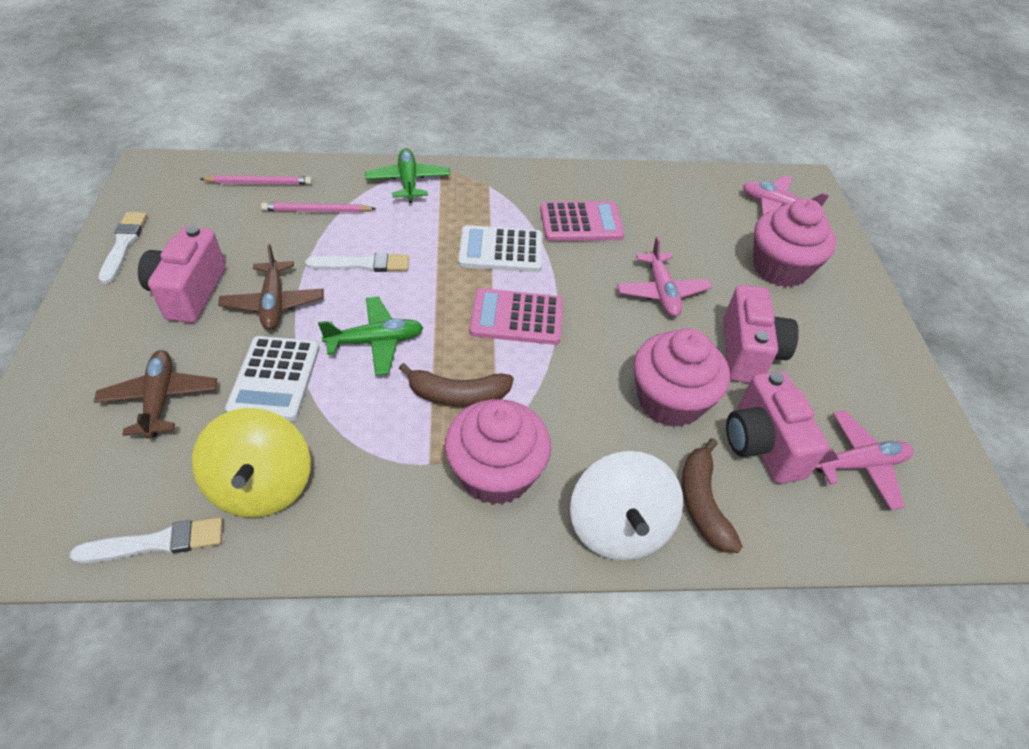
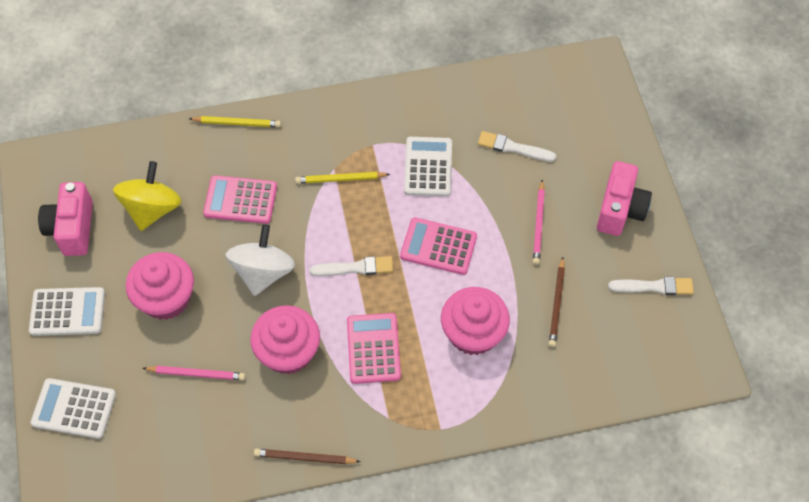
brown banana: 2 -> 0
brown pencil: 0 -> 2
brown plane: 2 -> 0
green plane: 2 -> 0
pink calculator: 2 -> 3
pink camera: 3 -> 2
pink plane: 3 -> 0
white calculator: 2 -> 3
yellow pencil: 0 -> 2

